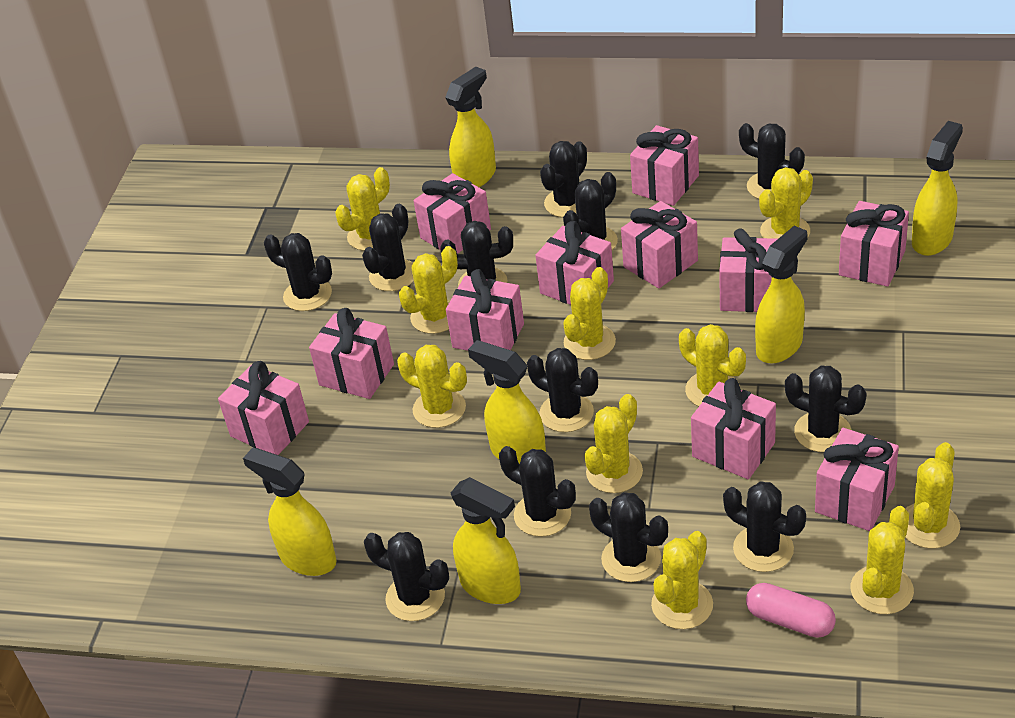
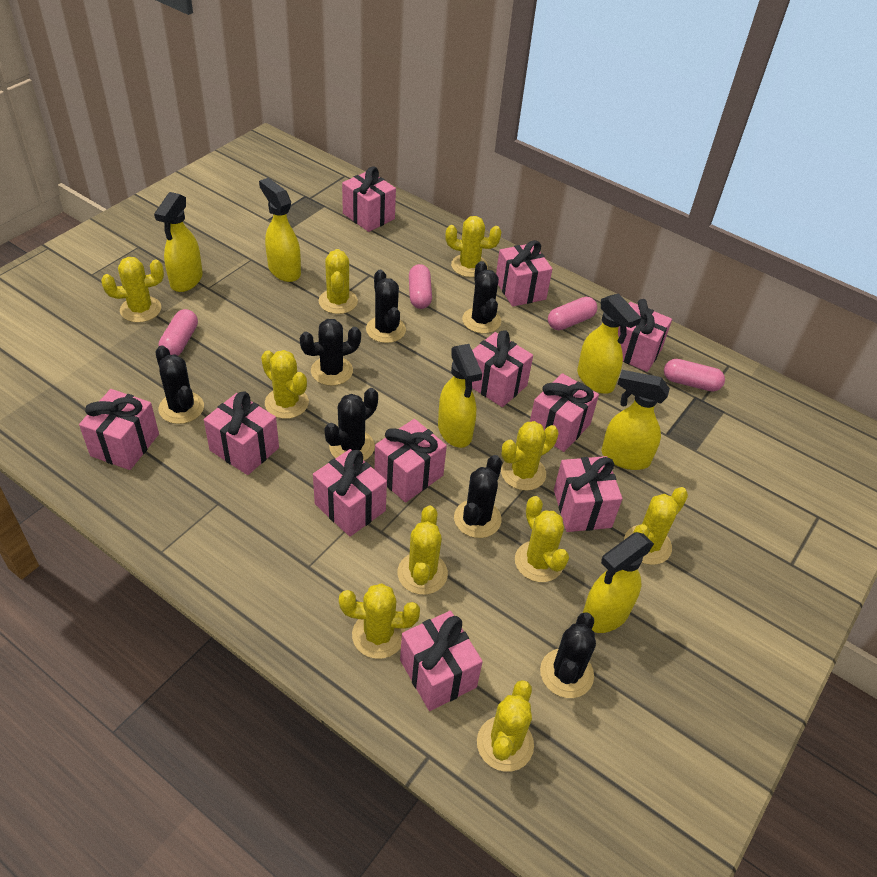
black cactus: 12 -> 7
pink capsule: 1 -> 4

